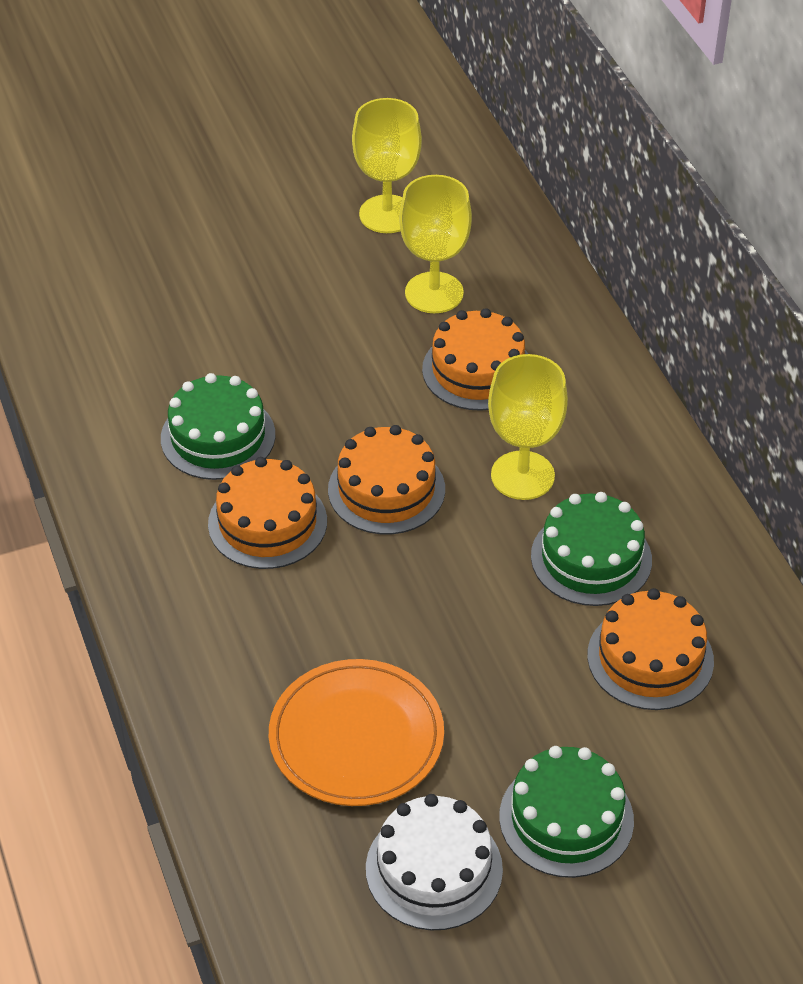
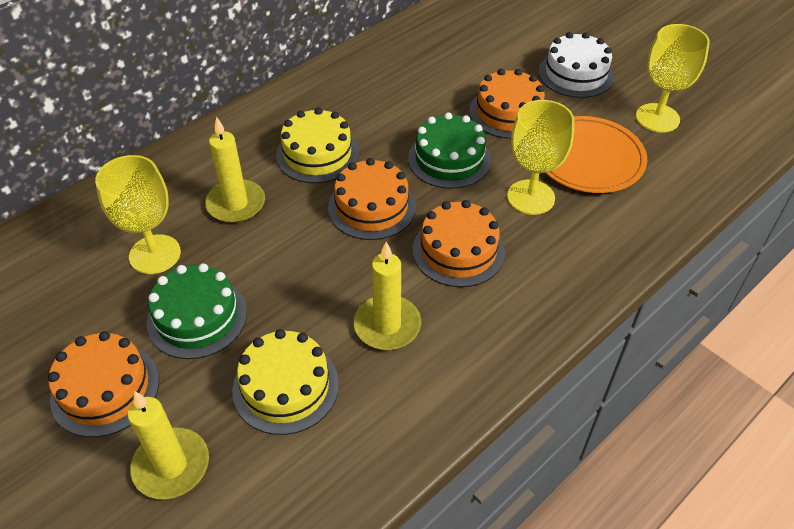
green cake: 3 -> 2
yellow cake: 0 -> 2
yellow candle: 0 -> 3

